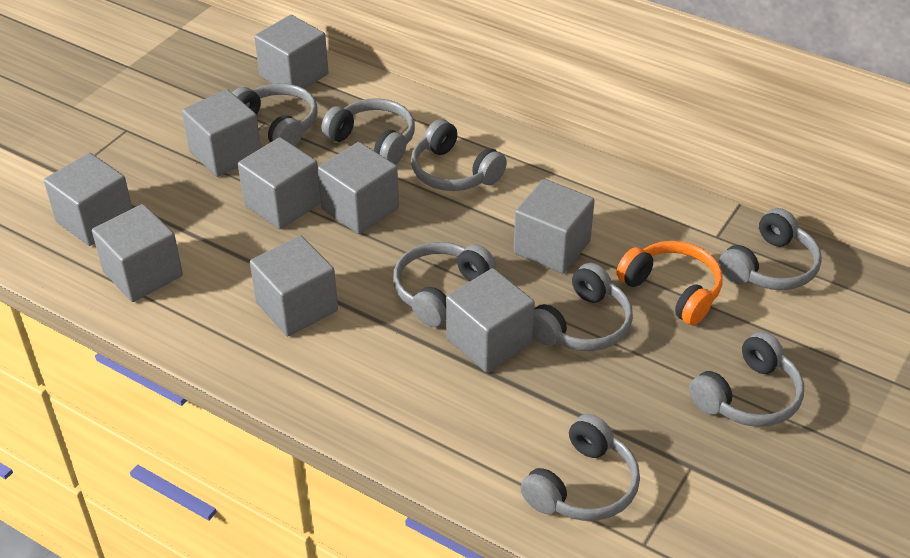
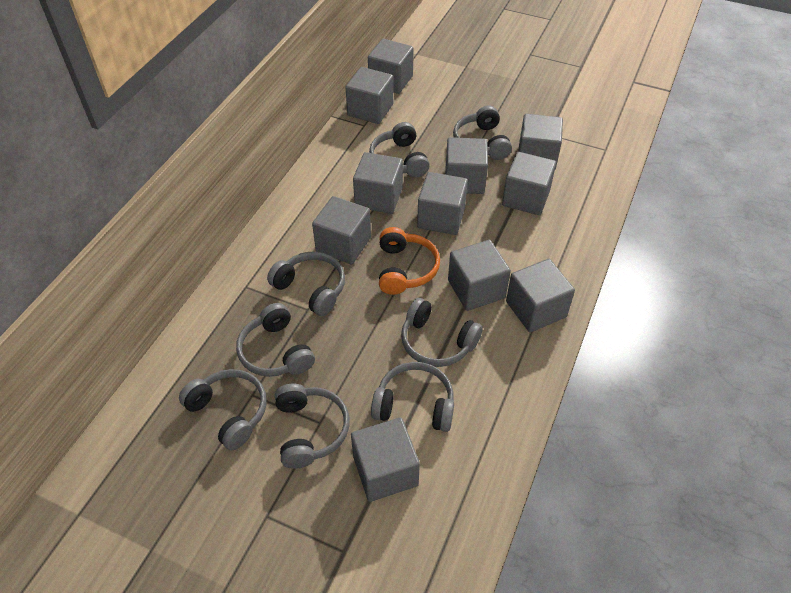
grey cube: 9 -> 11

